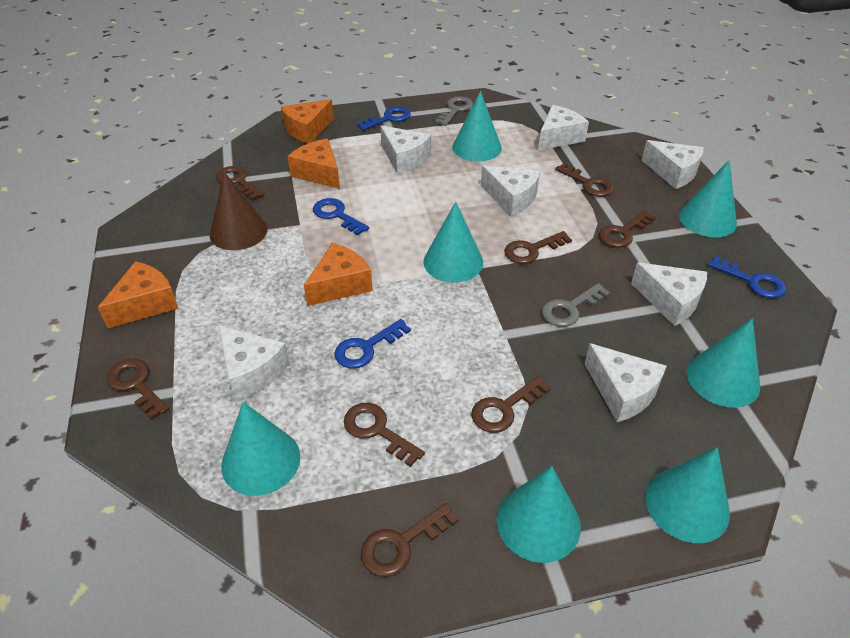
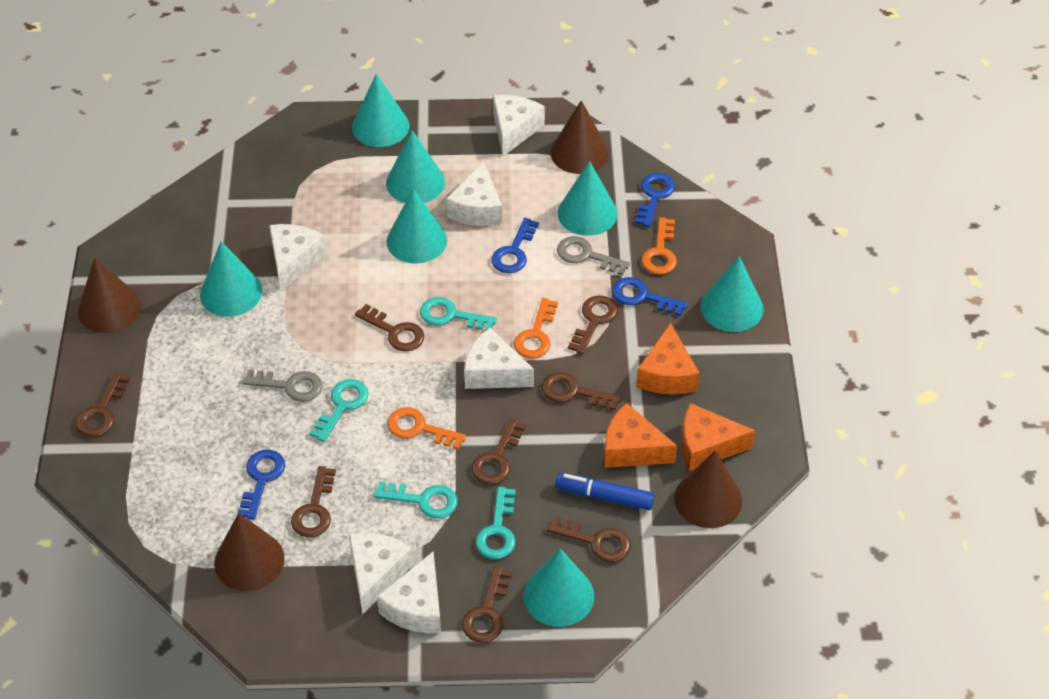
blue marker: 0 -> 1
brown cone: 1 -> 4
orange cheese: 4 -> 3
orange key: 0 -> 3
turquoise key: 0 -> 4
white cheese: 7 -> 6

